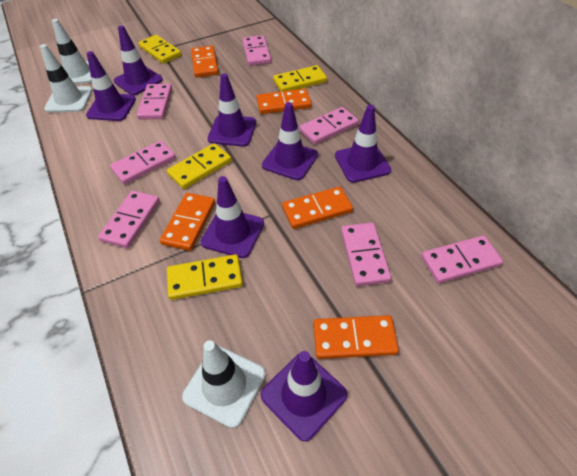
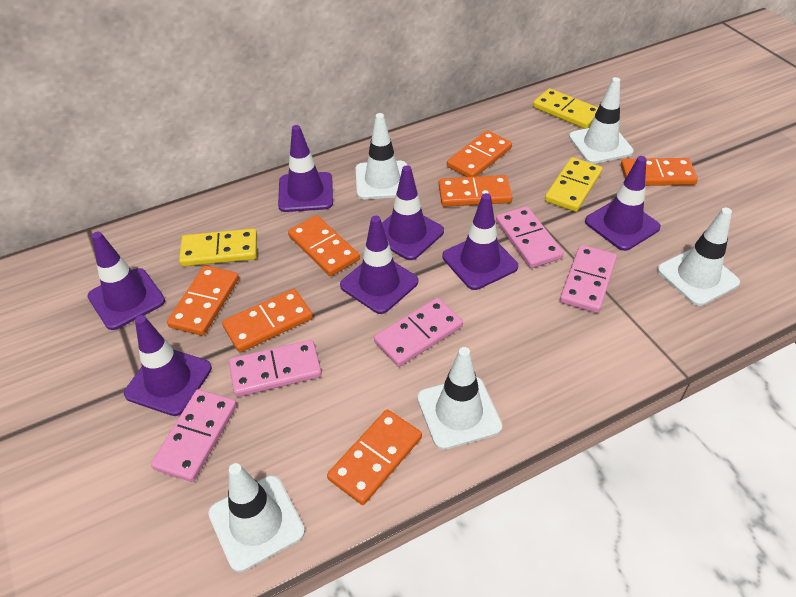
orange domino: 5 -> 7
pink domino: 7 -> 5
white traffic cone: 3 -> 5
yellow domino: 4 -> 3

